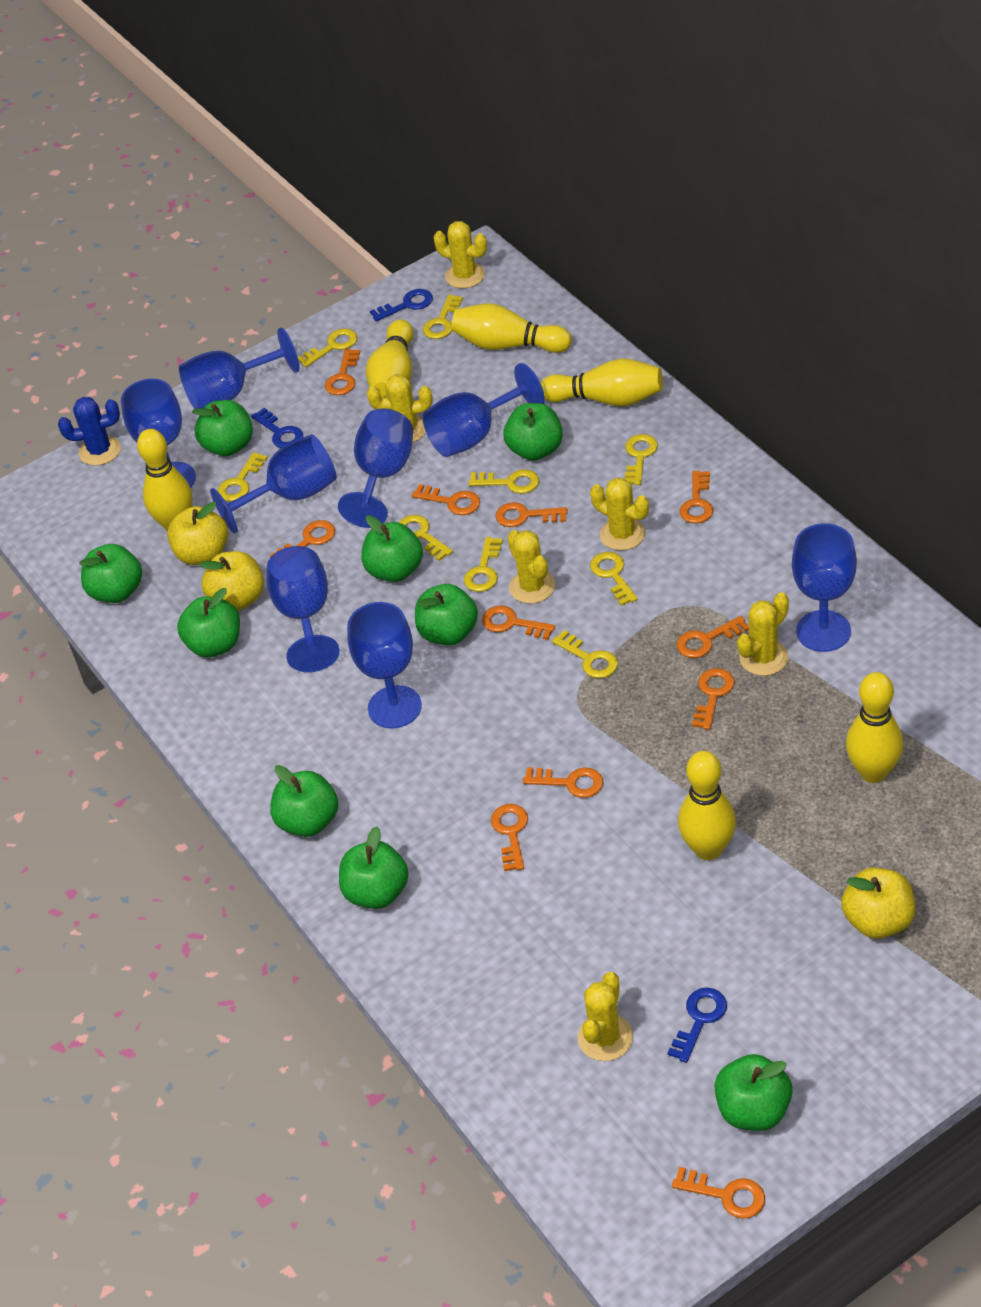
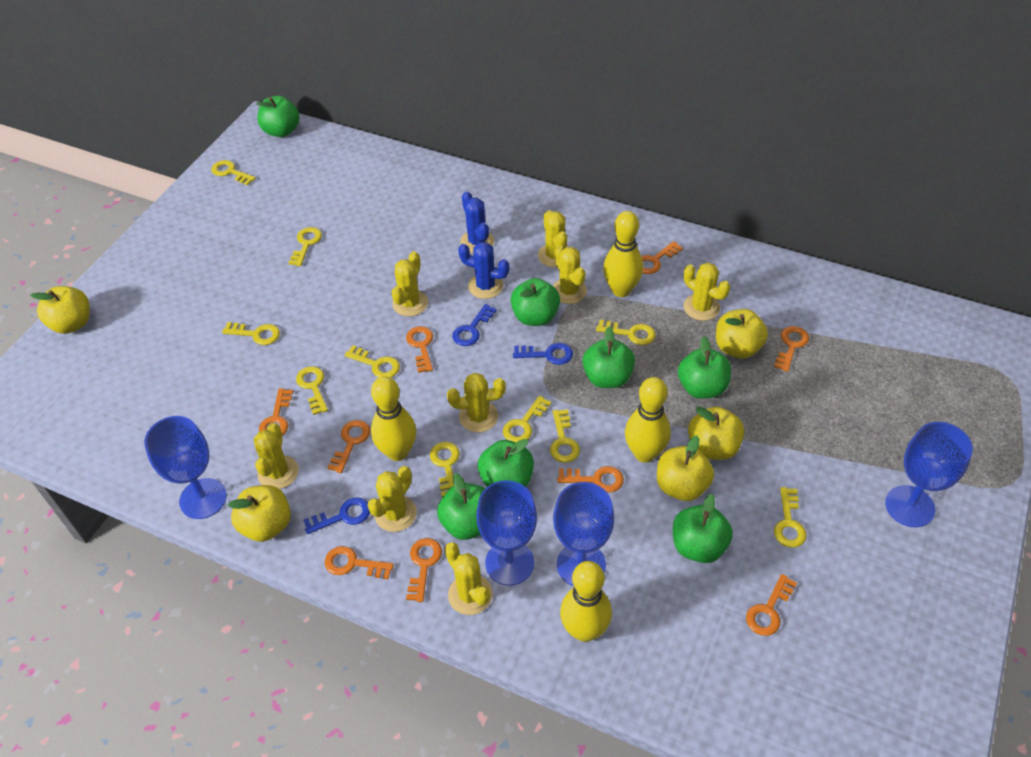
blue cactus: 1 -> 2
blue goblet: 8 -> 4
green apple: 9 -> 7
orange key: 11 -> 9
yellow apple: 3 -> 5
yellow bowling pin: 6 -> 4
yellow cactus: 6 -> 8
yellow key: 9 -> 10

